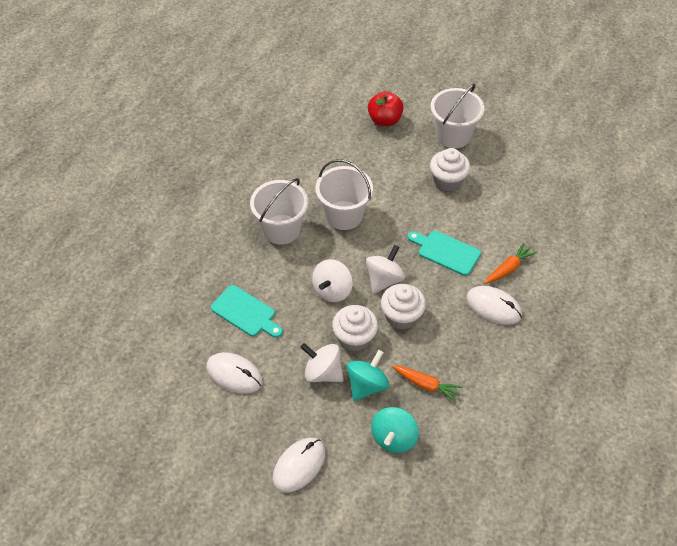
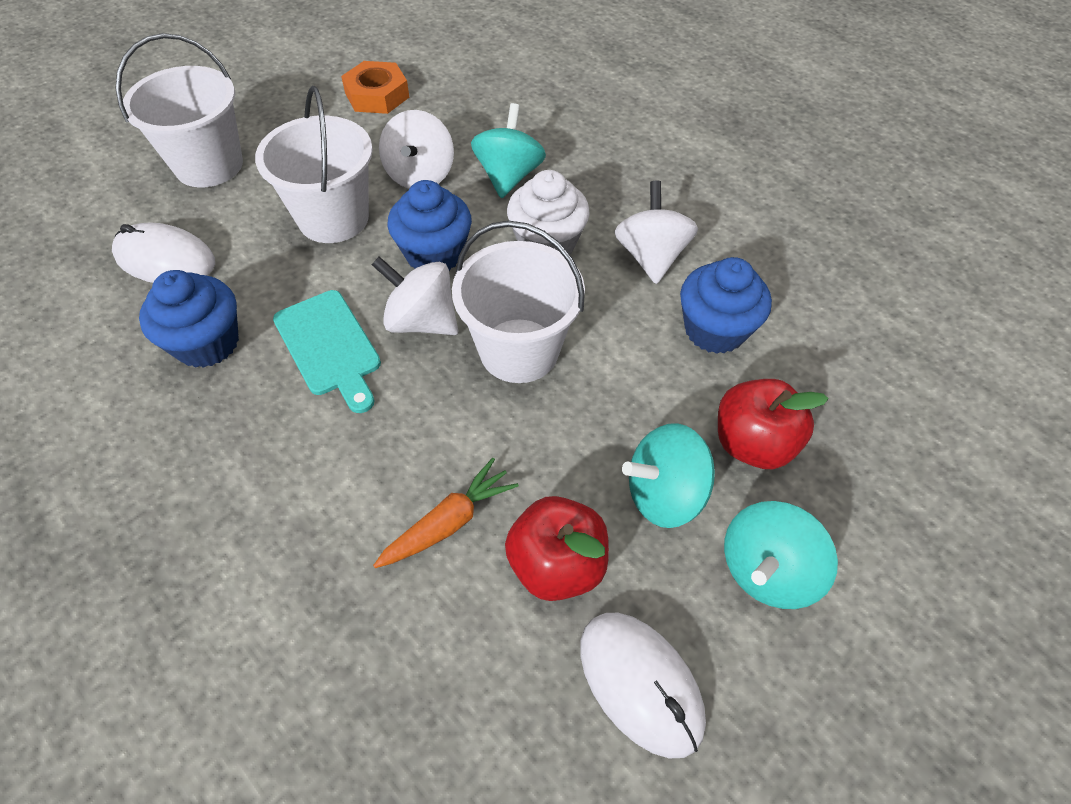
blue cupcake: 0 -> 3
orange carrot: 2 -> 1
orange nut: 0 -> 1
red apple: 1 -> 2
turquoise cutting board: 2 -> 1
turquoise spinning top: 2 -> 3
white cupcake: 3 -> 1
white mouse: 3 -> 2

